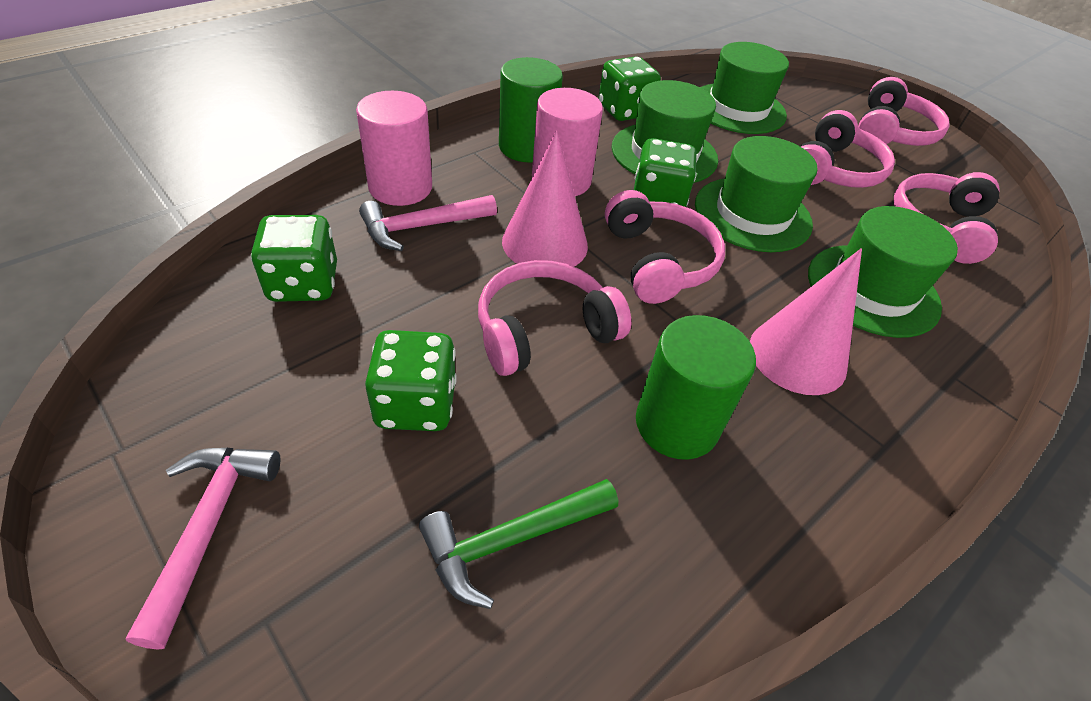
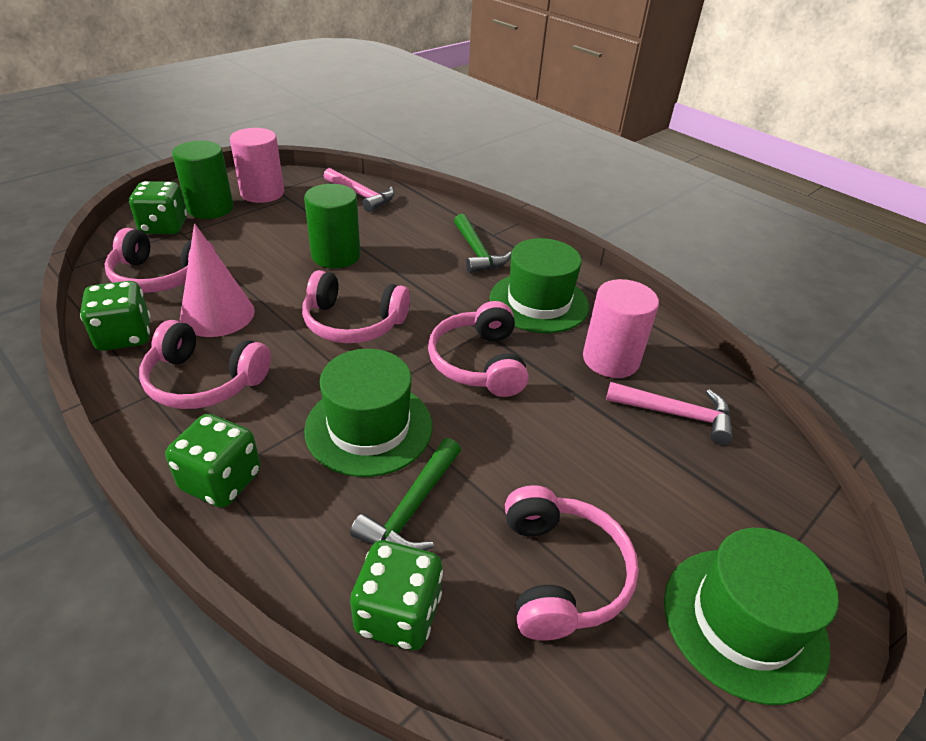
green hammer: 1 -> 2
green hat: 4 -> 3
pink cone: 2 -> 1

